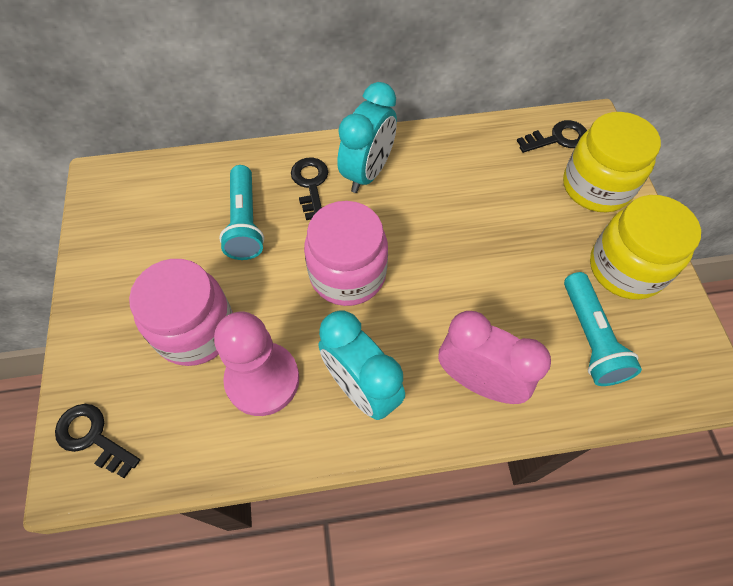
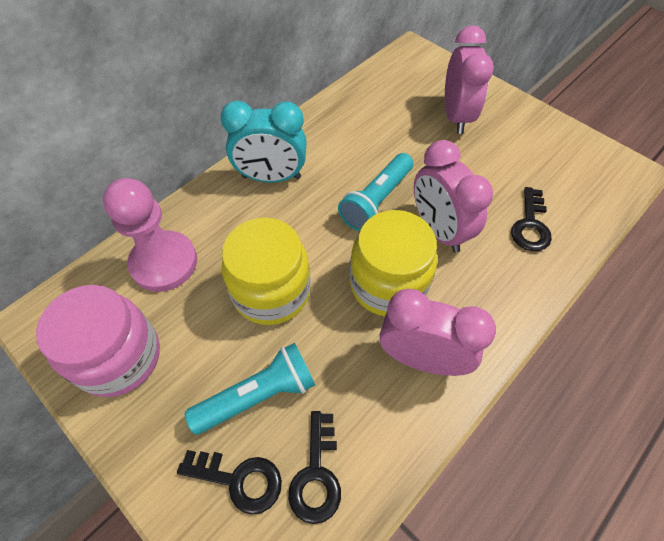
pink clock: 1 -> 3
pink jar: 2 -> 1
turquoise clock: 2 -> 1

